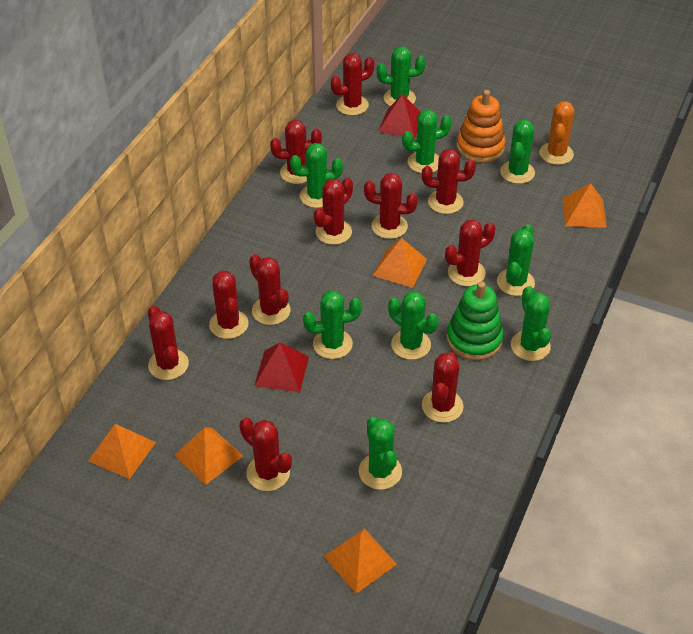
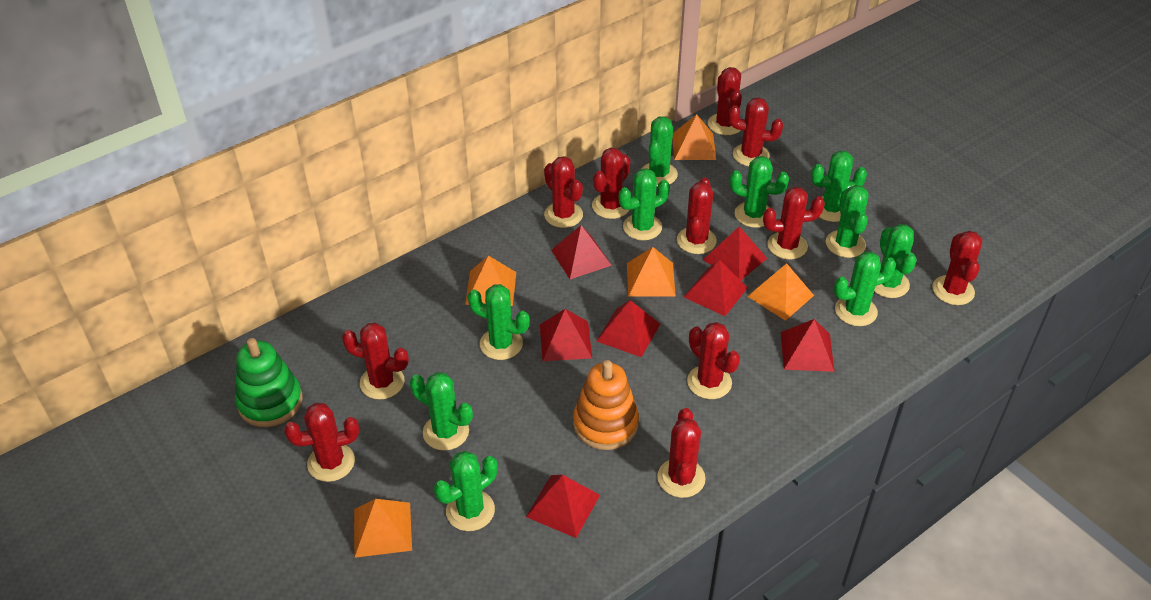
green cactus: 9 -> 10
orange cactus: 1 -> 0
red pyramid: 2 -> 7

